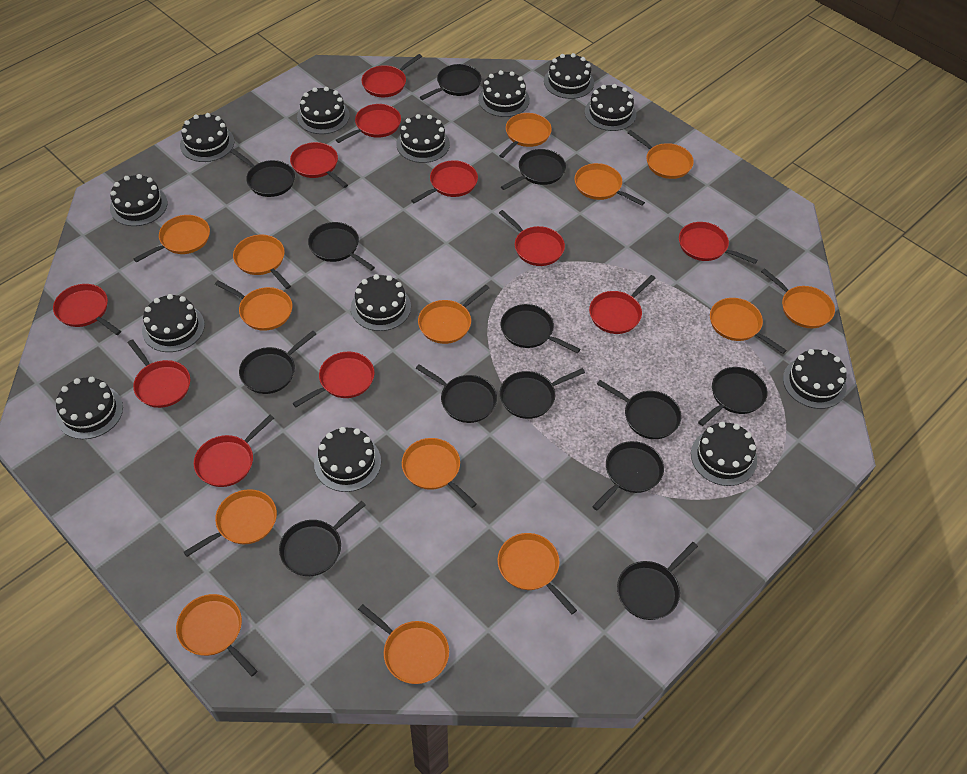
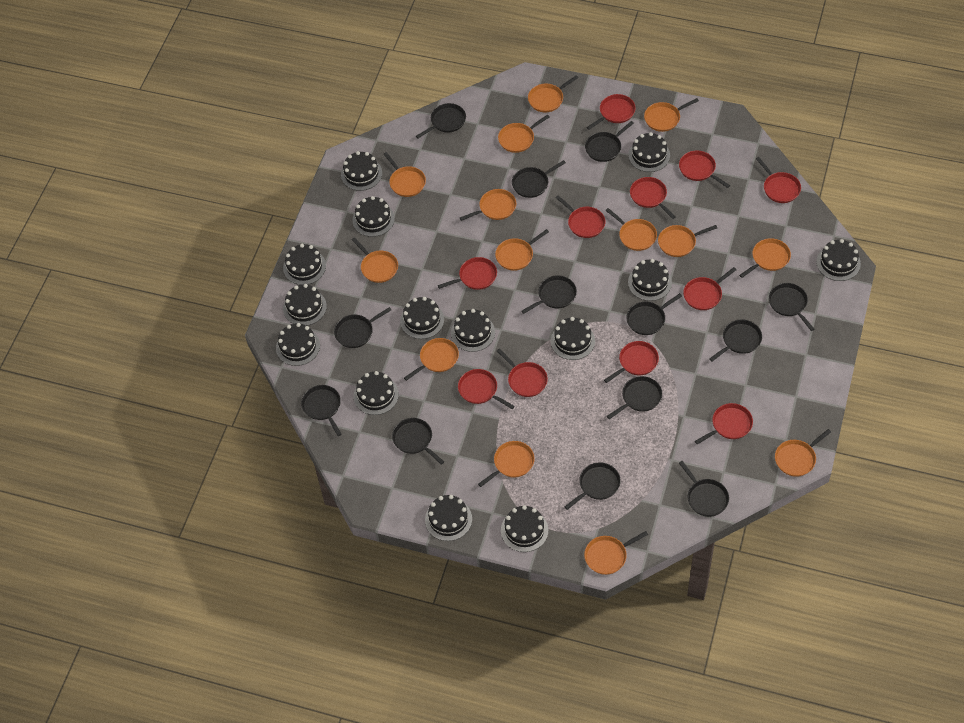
black cake: 13 -> 14

